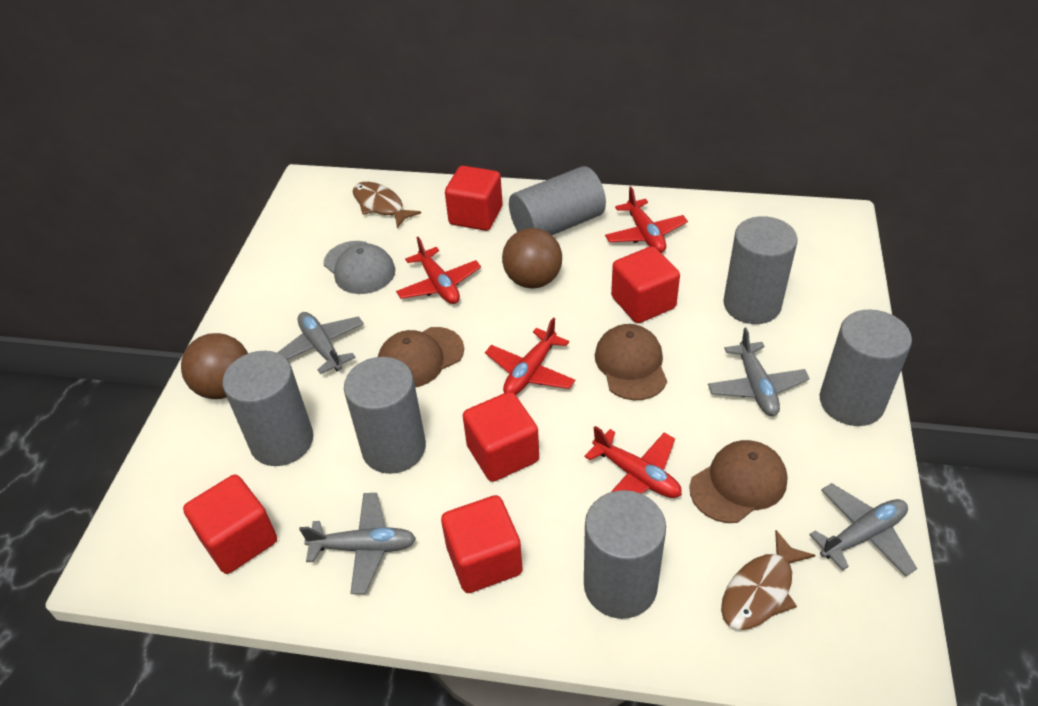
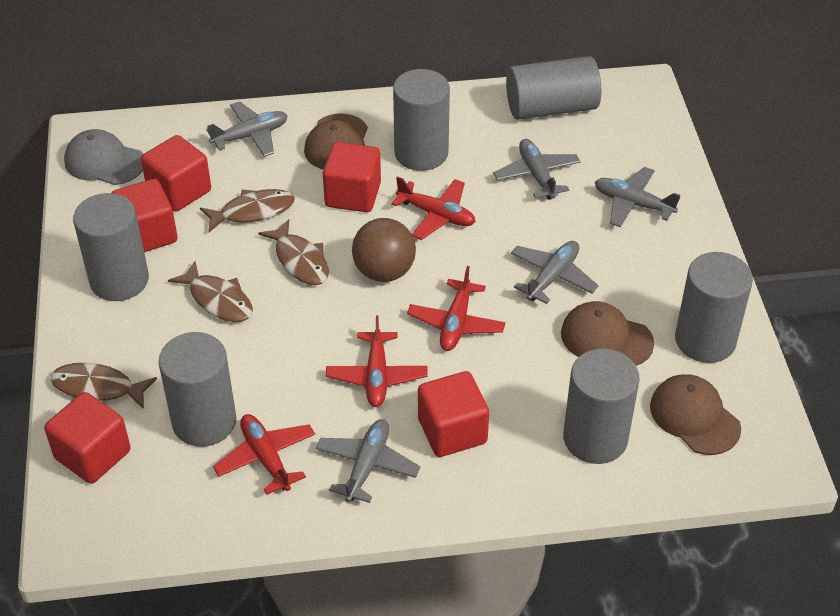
brown ball: 2 -> 1
brown fish: 2 -> 4
grey plane: 4 -> 5

